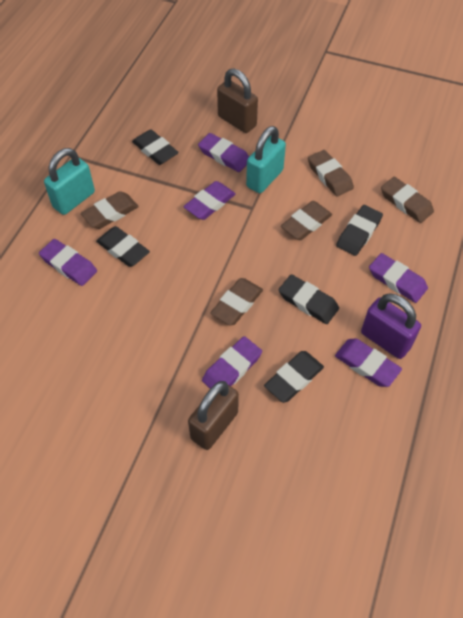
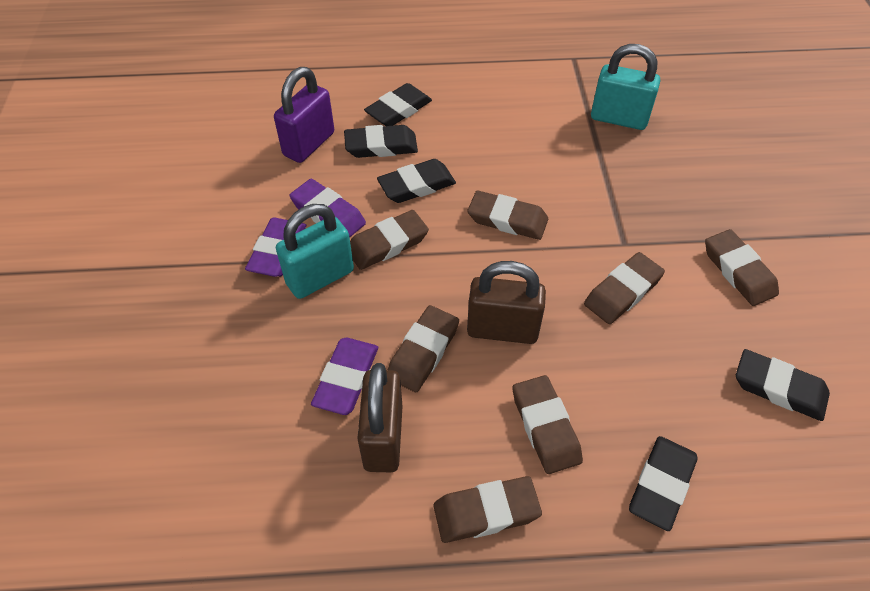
brown eraser: 5 -> 7
purple eraser: 6 -> 3

